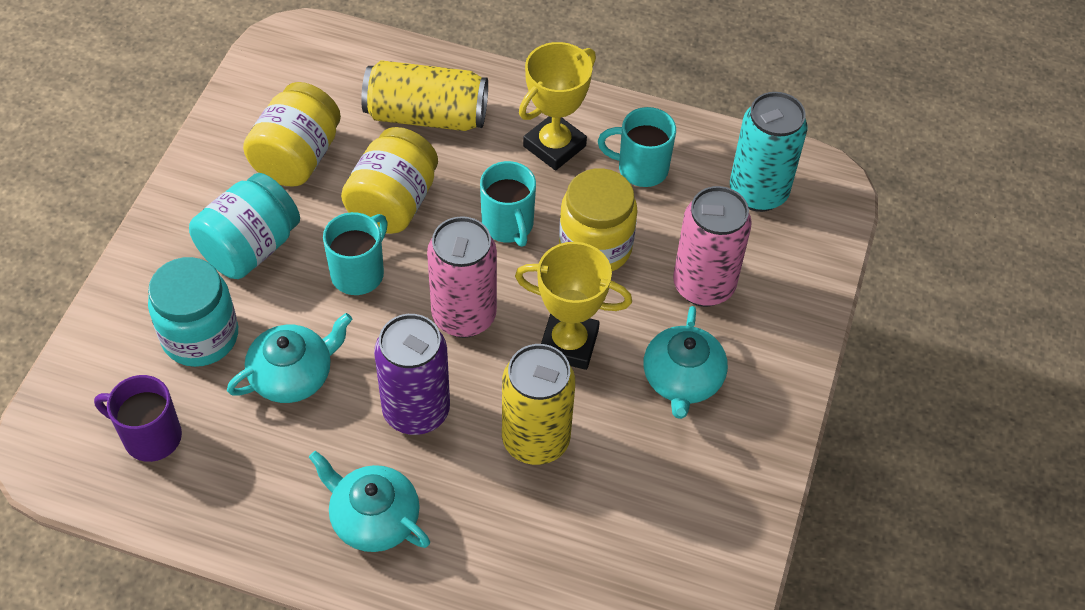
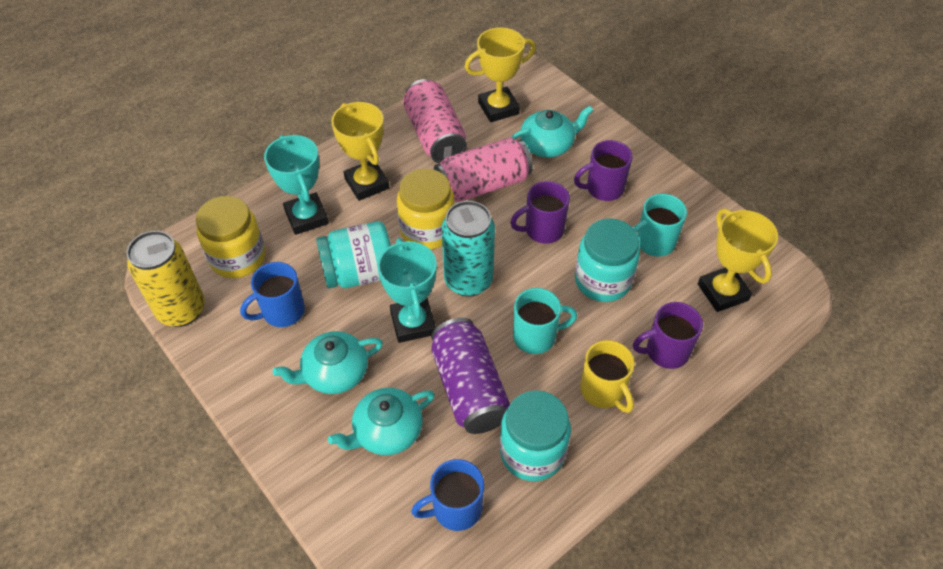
blue mug: 0 -> 2
purple mug: 1 -> 3
turquoise jar: 2 -> 3
turquoise mug: 3 -> 2
turquoise trophy: 0 -> 2
yellow can: 2 -> 1
yellow jar: 3 -> 2
yellow mug: 0 -> 1
yellow trophy: 2 -> 3

